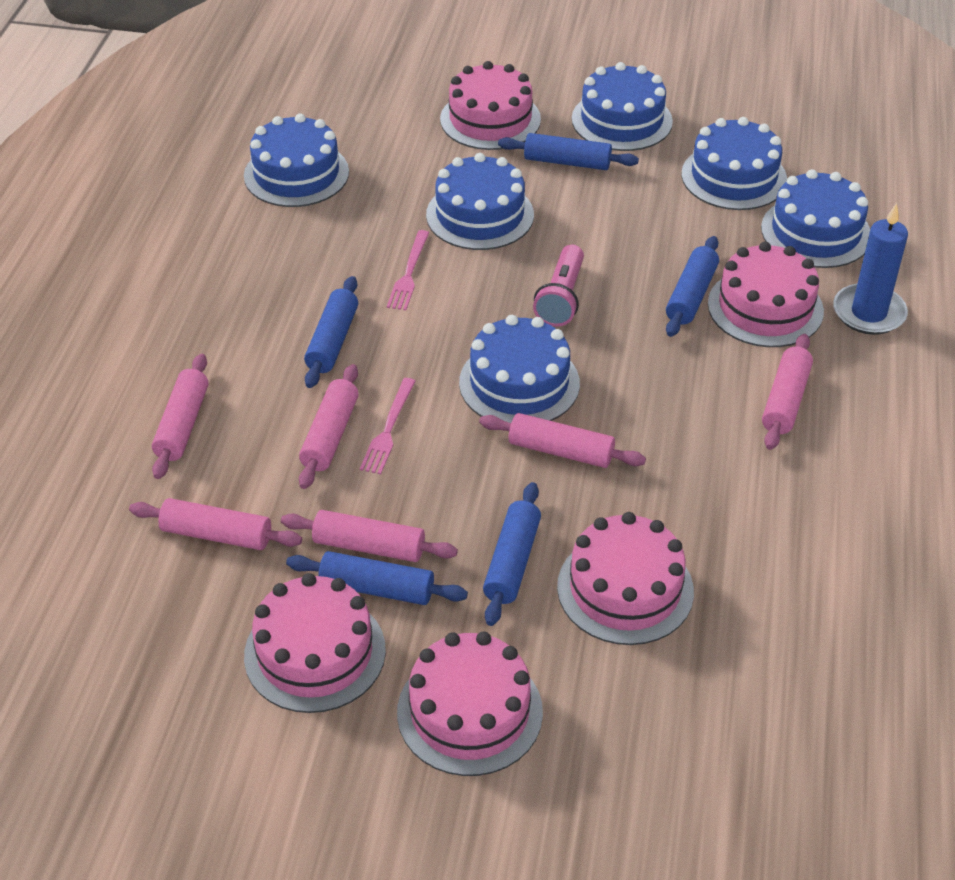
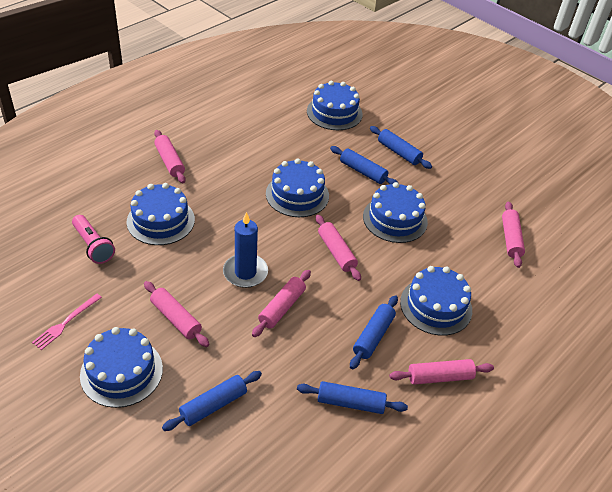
pink cake: 5 -> 0
pink fork: 2 -> 1

